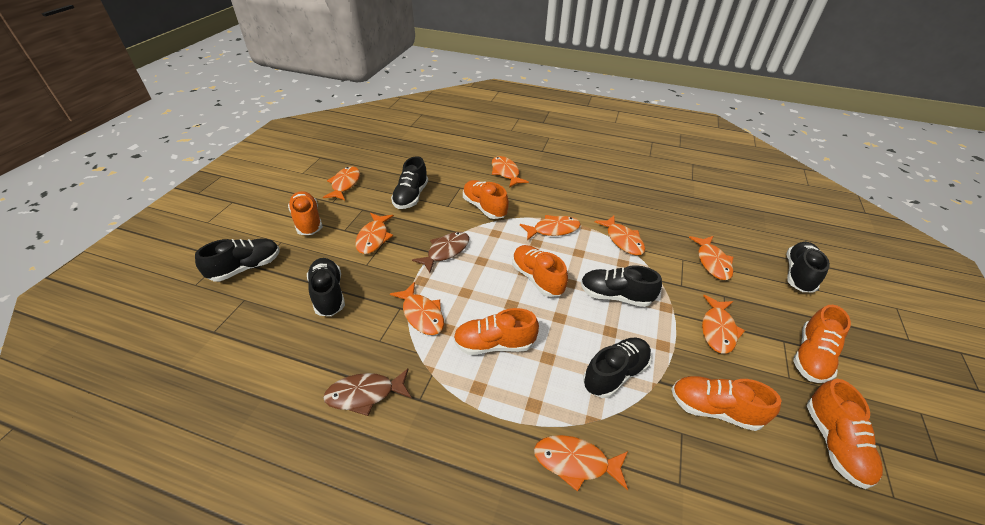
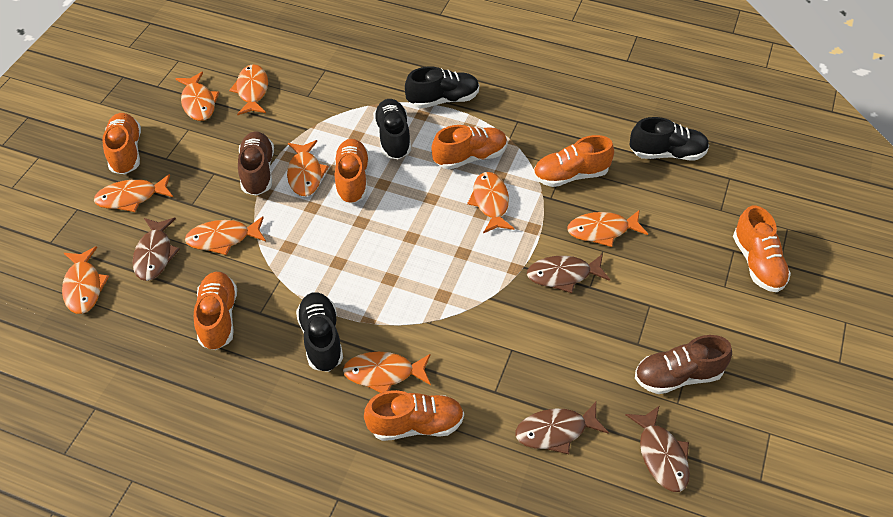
black shoe: 6 -> 4
brown fish: 2 -> 4
brown shoe: 0 -> 2

